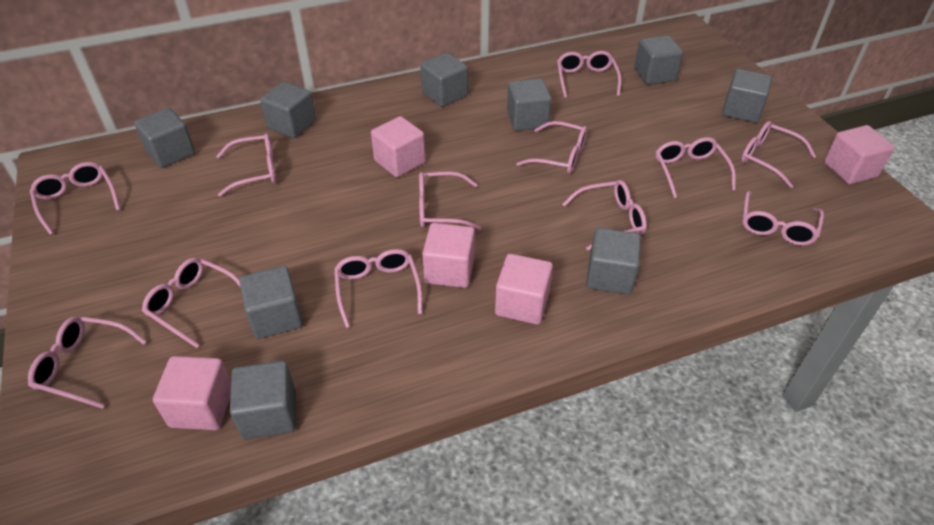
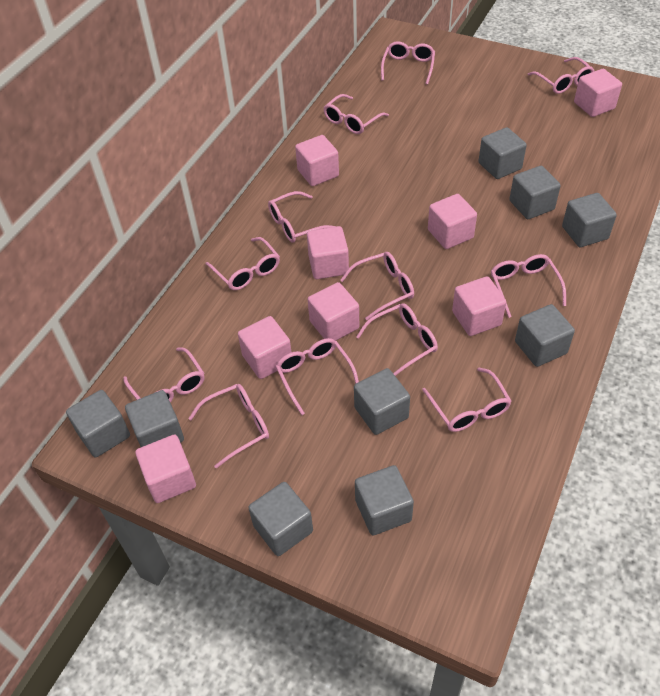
pink cube: 5 -> 8

